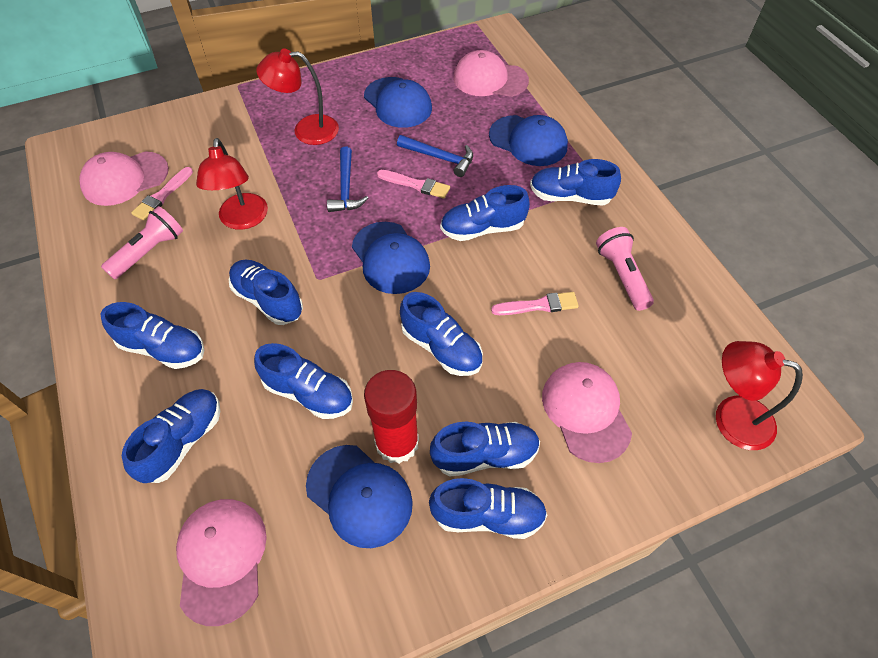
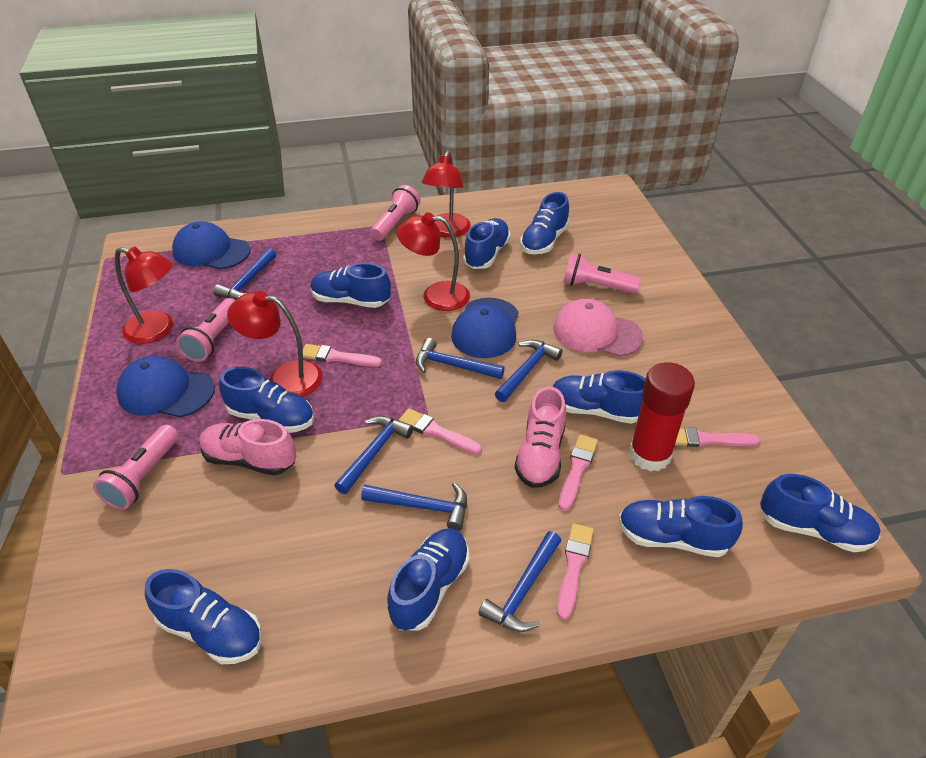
blue cap: 4 -> 3
blue hammer: 2 -> 6
pink brush: 3 -> 5
pink cap: 4 -> 1
pink flashlight: 2 -> 4
pink shoe: 0 -> 2
red lamp: 3 -> 4

